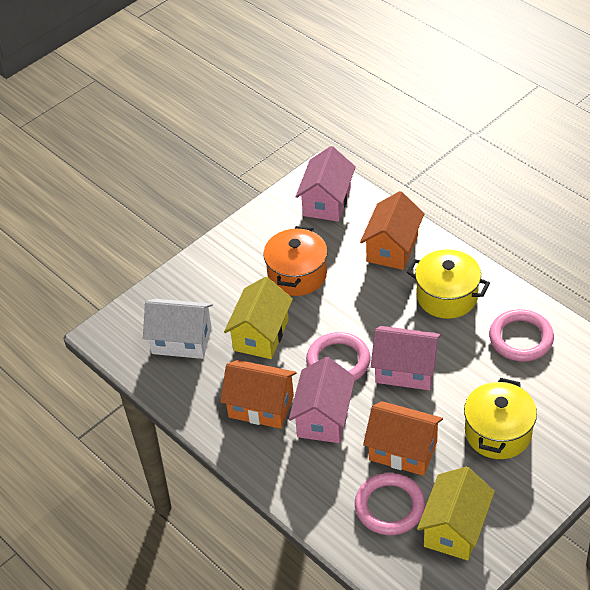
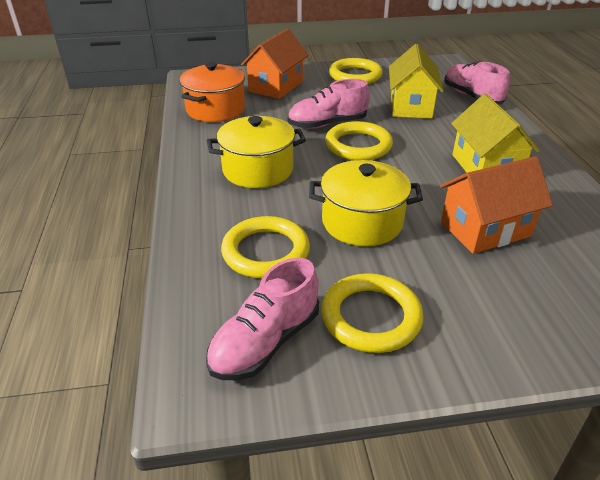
orange house: 3 -> 2
pink house: 3 -> 0
pink ring: 3 -> 0
pink shoe: 0 -> 3
white house: 1 -> 0
yellow ring: 0 -> 4

